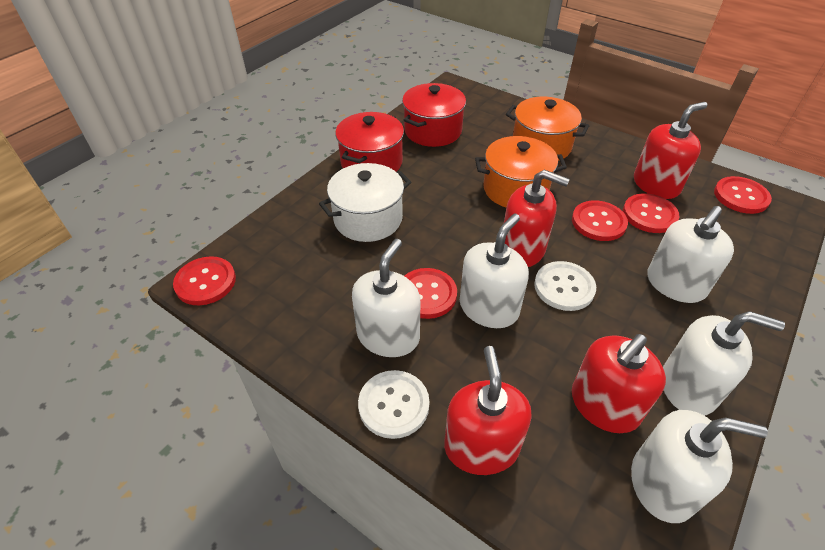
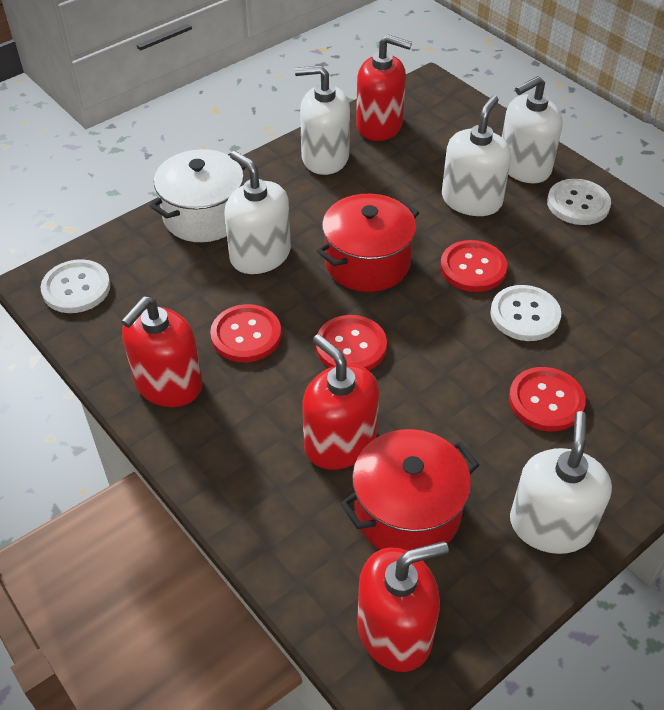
orange pot: 2 -> 0
red button: 5 -> 4
white button: 2 -> 3

